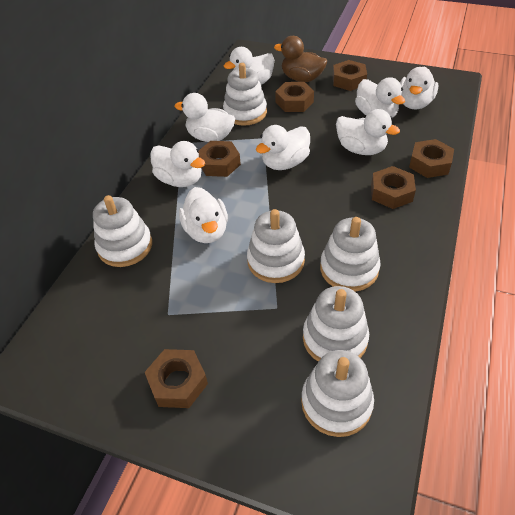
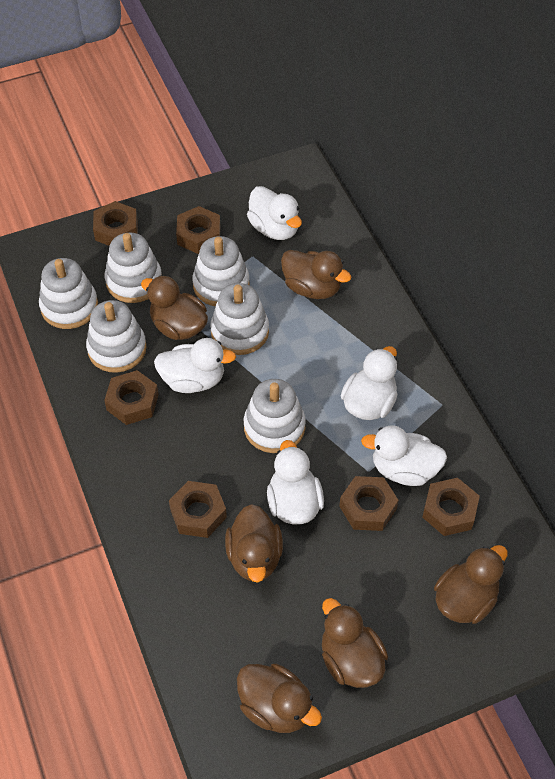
brown duck: 1 -> 6
white duck: 8 -> 5

